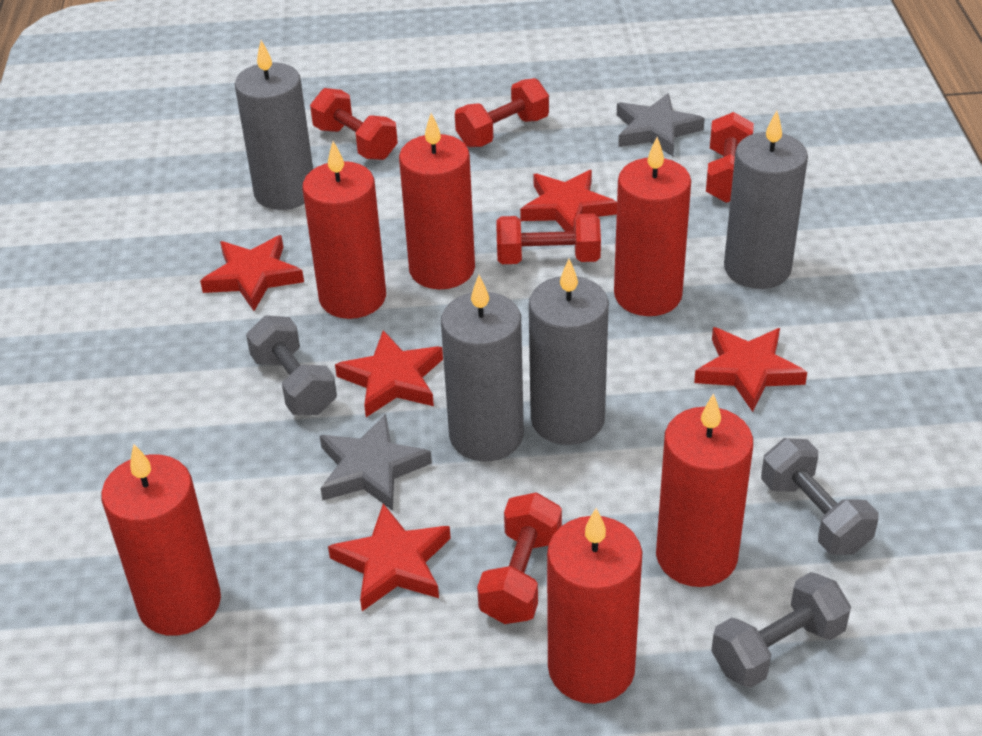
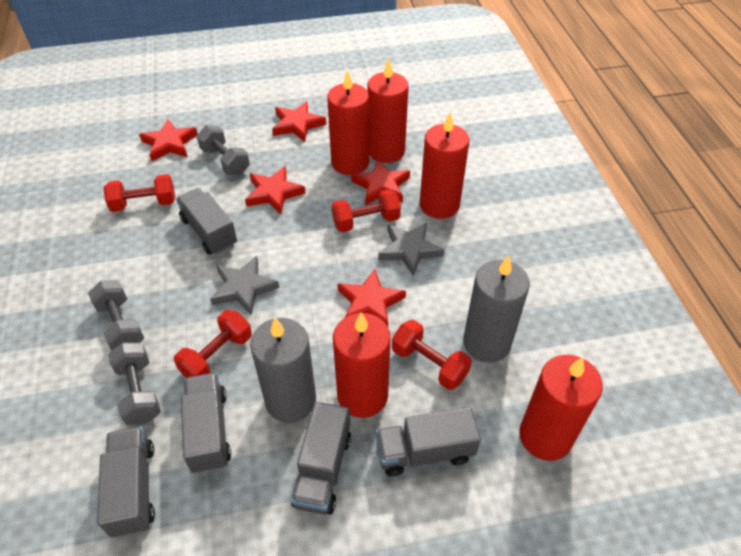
grey candle: 4 -> 2
grey truck: 0 -> 5
red candle: 6 -> 5
red dumbbell: 5 -> 4

